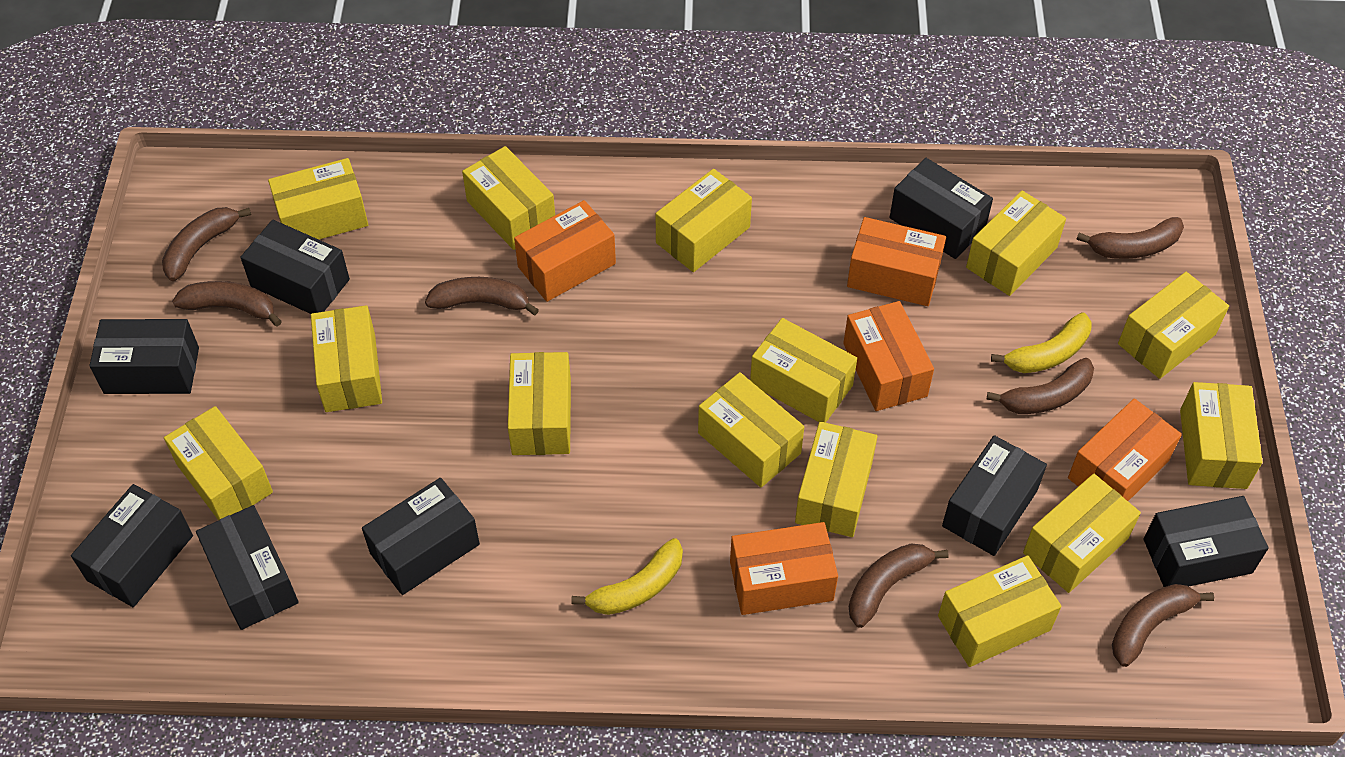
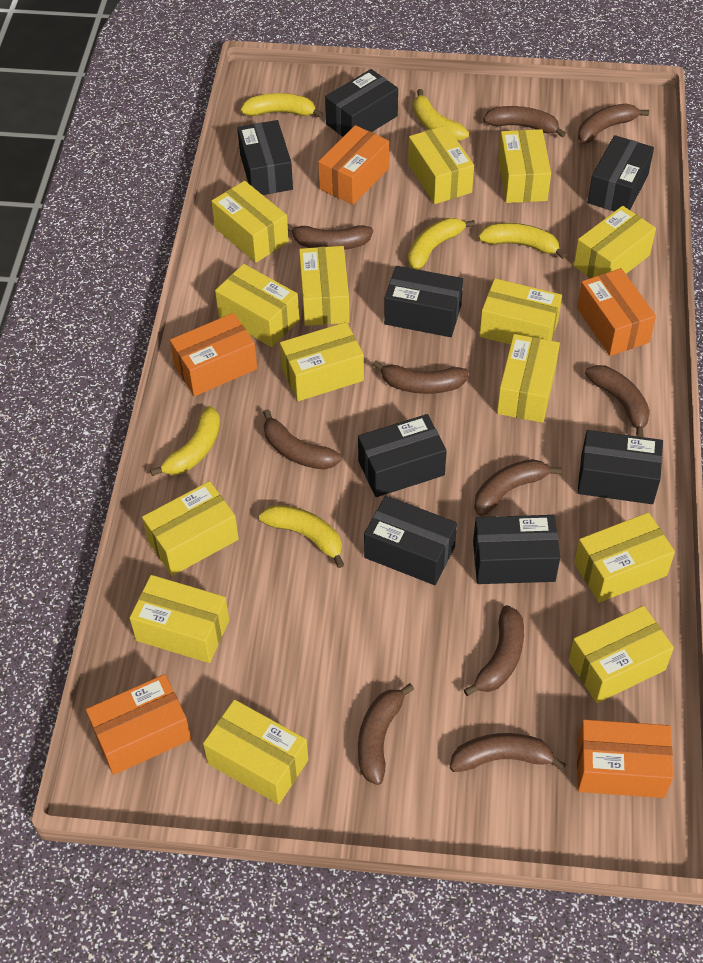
brown banana: 7 -> 10
yellow banana: 2 -> 6

